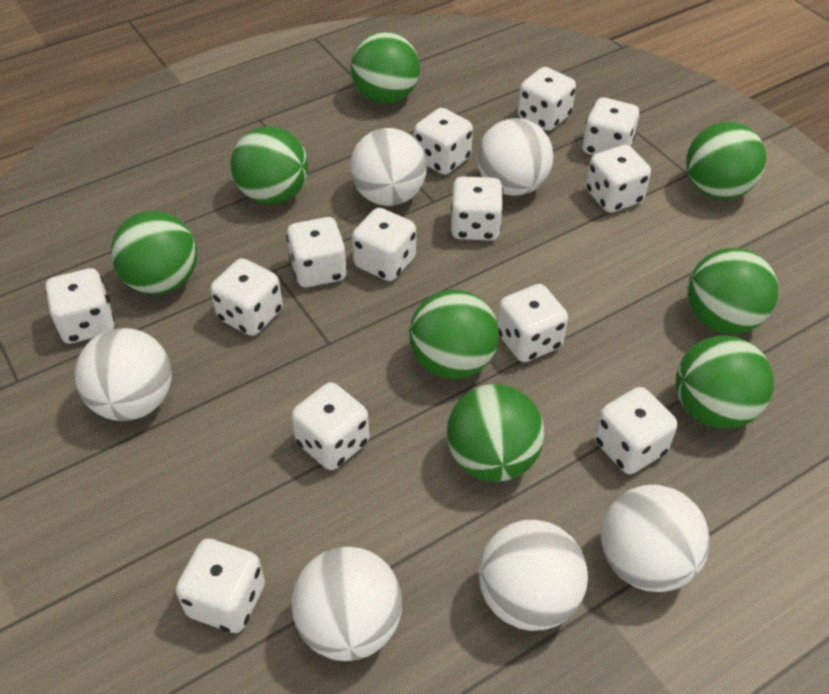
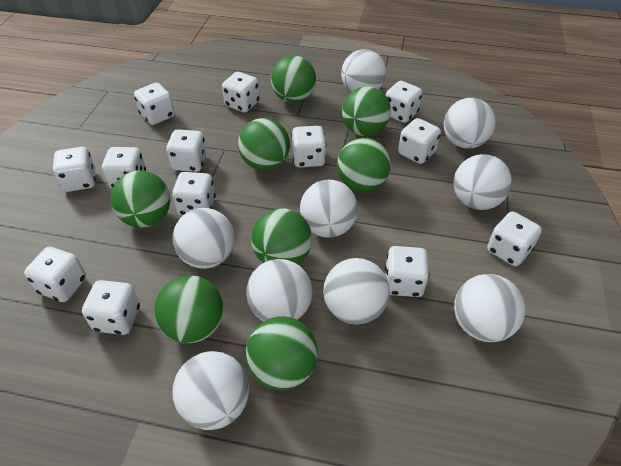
white ball: 6 -> 9

